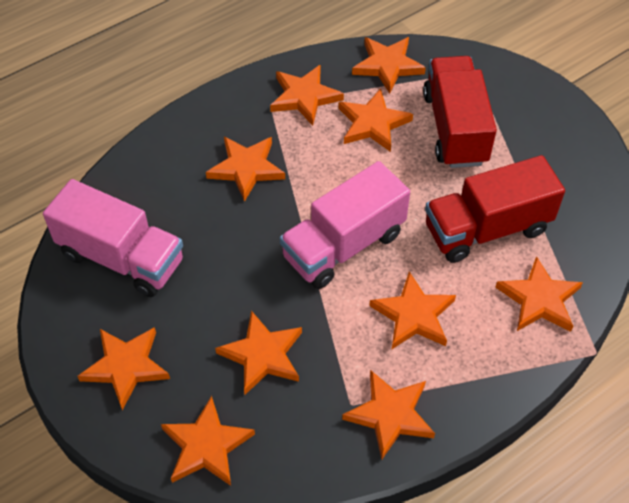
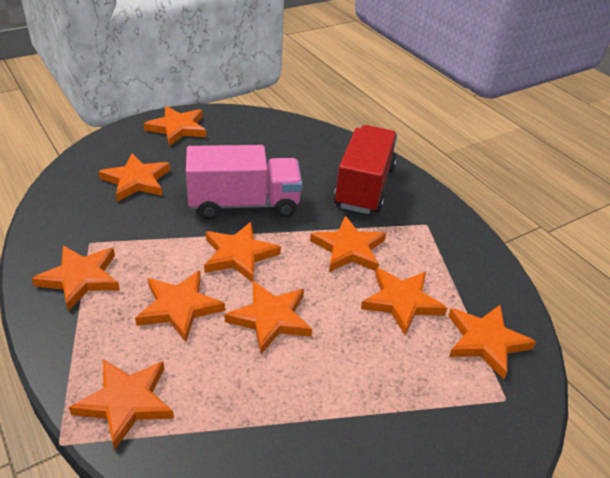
pink truck: 2 -> 1
red truck: 2 -> 1

